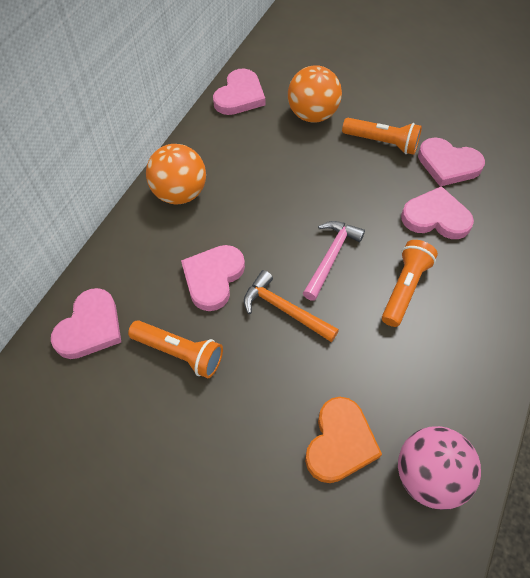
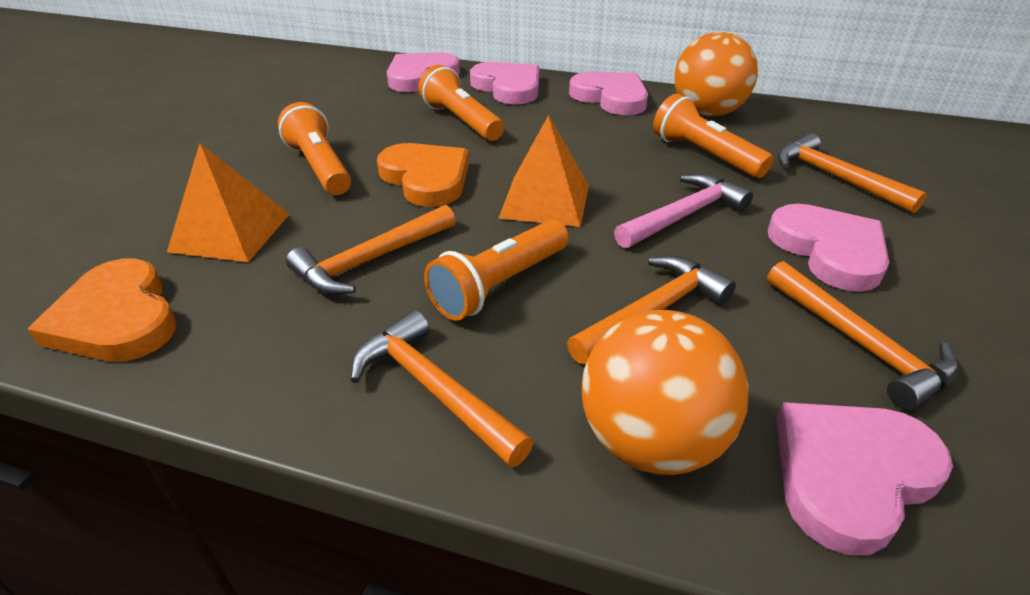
orange flashlight: 3 -> 4
orange hammer: 1 -> 5
orange heart: 1 -> 2
orange pyramid: 0 -> 2
pink ball: 1 -> 0

